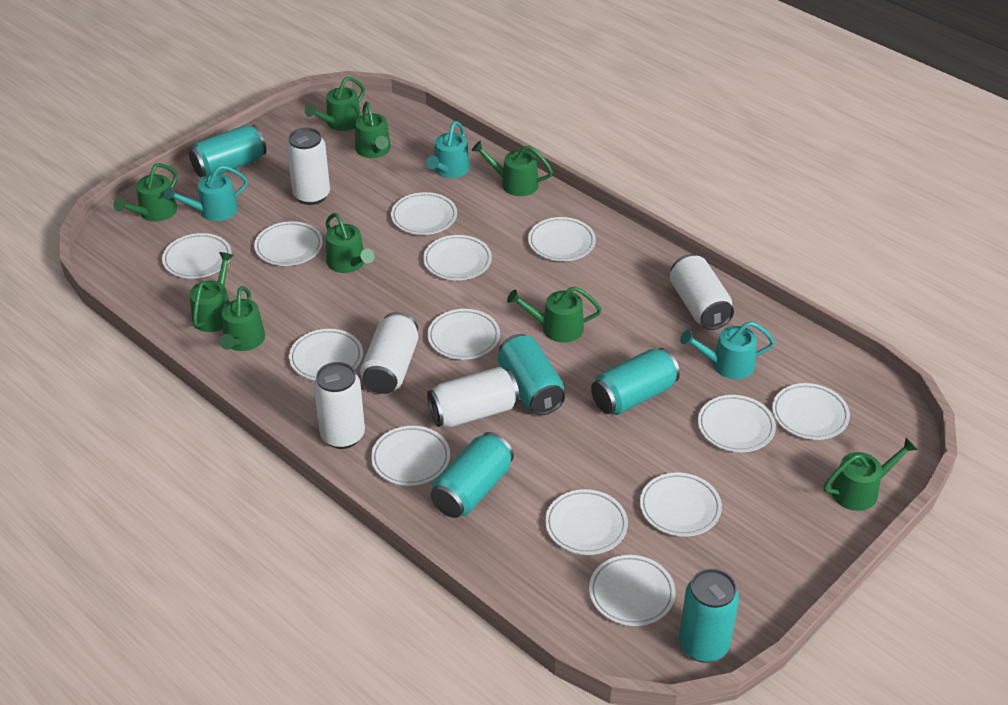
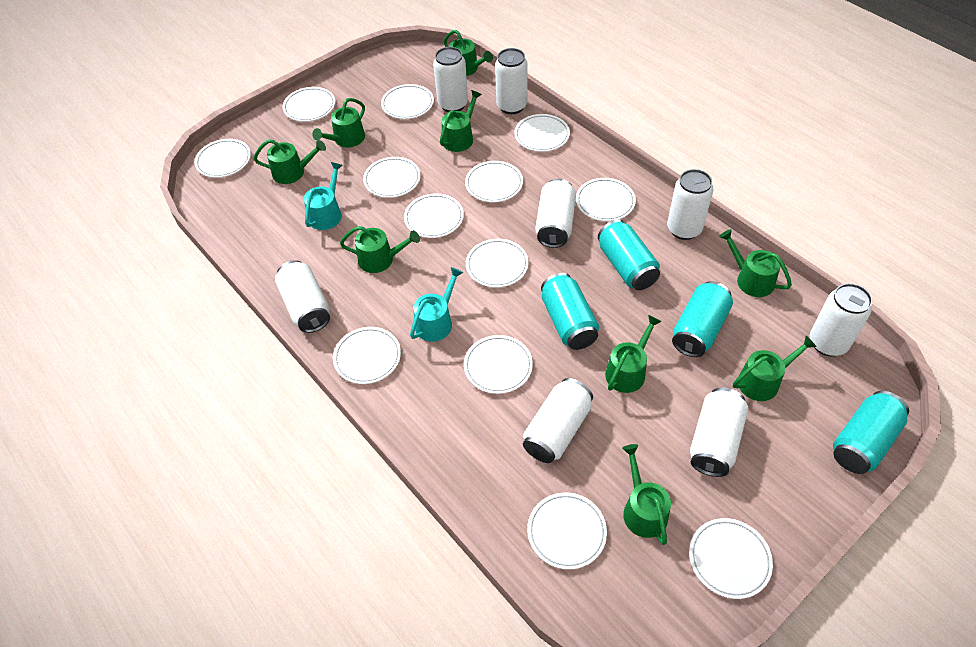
turquoise can: 5 -> 4
turquoise watering can: 3 -> 2
white can: 5 -> 8

